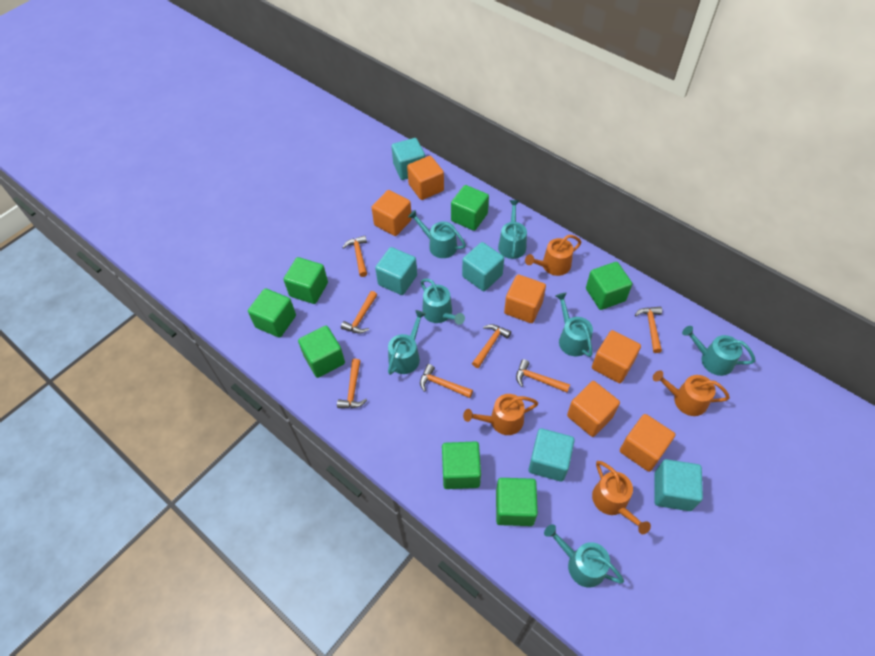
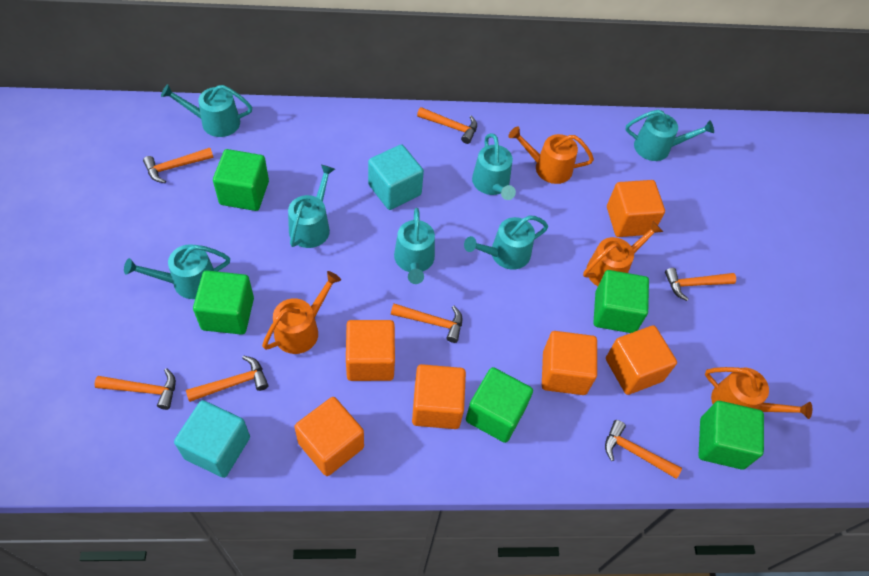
green cube: 7 -> 5
turquoise cube: 5 -> 2

